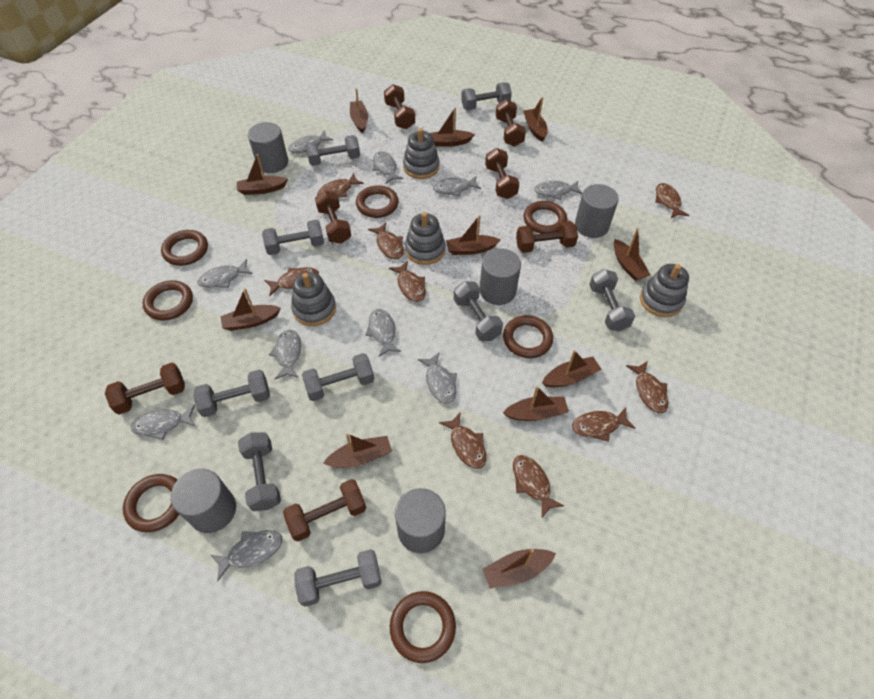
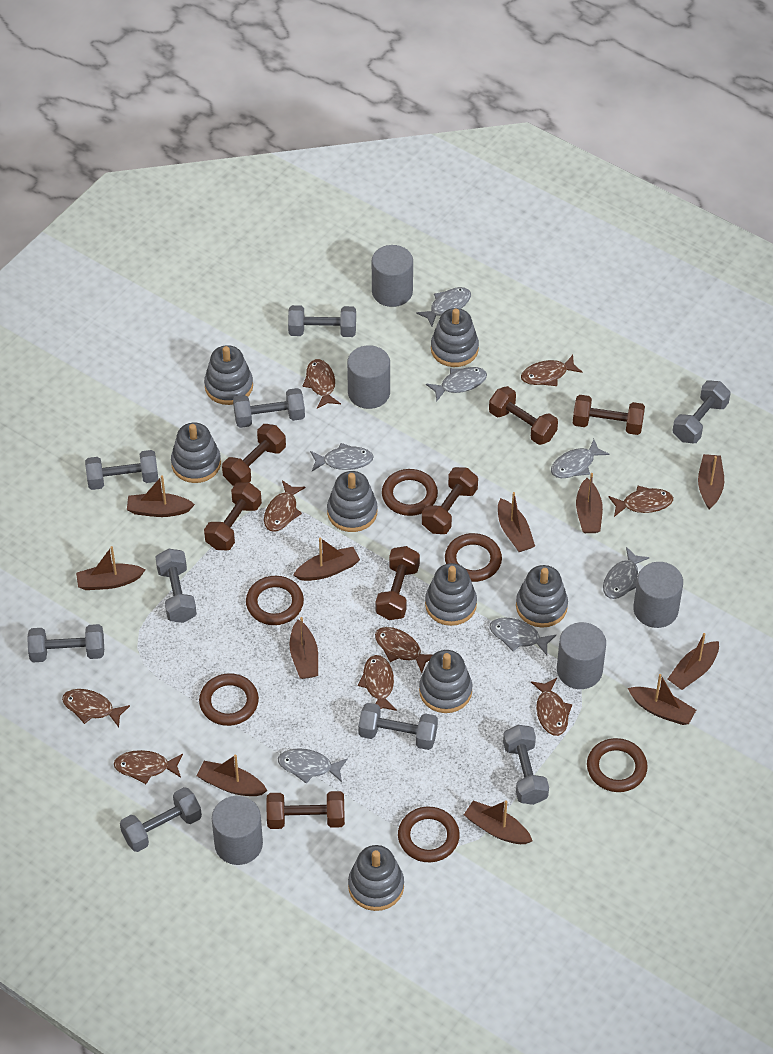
brown ring: 7 -> 6
grey fish: 10 -> 7
grey stacking toy: 4 -> 8

